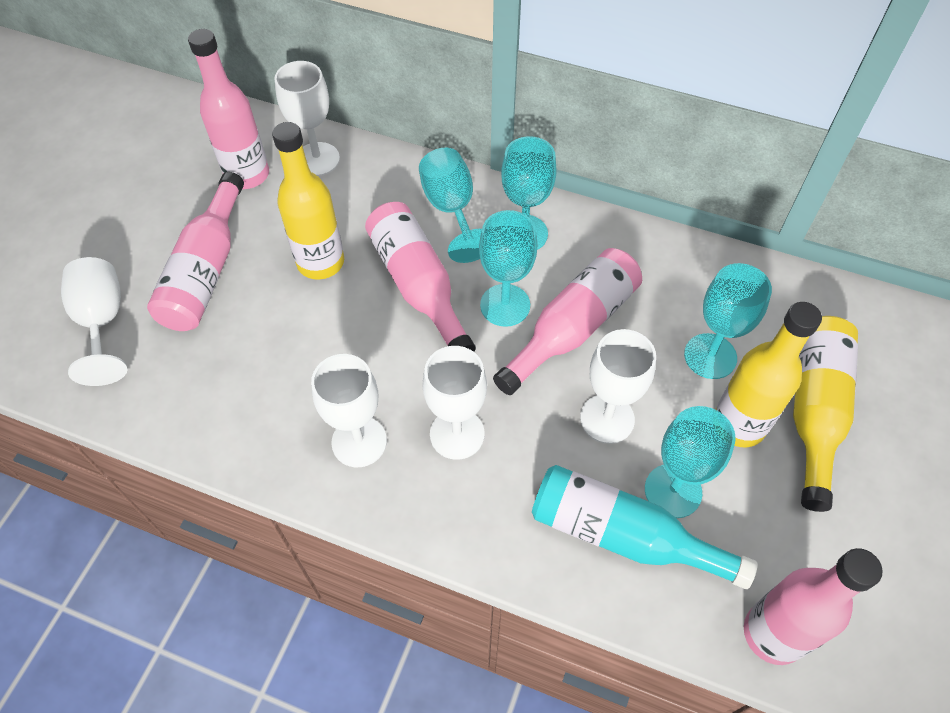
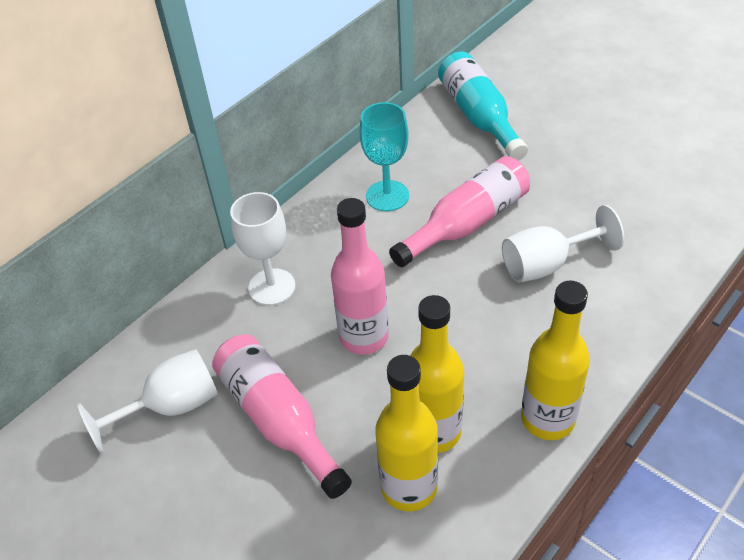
pink bottle: 5 -> 3
turquoise goblet: 5 -> 1
white goblet: 5 -> 3

